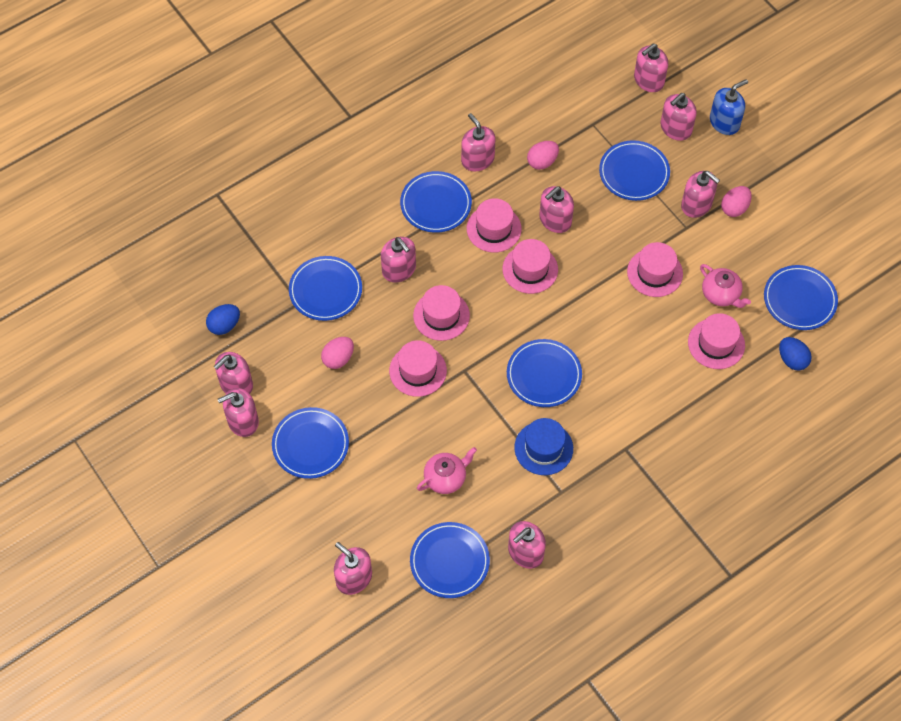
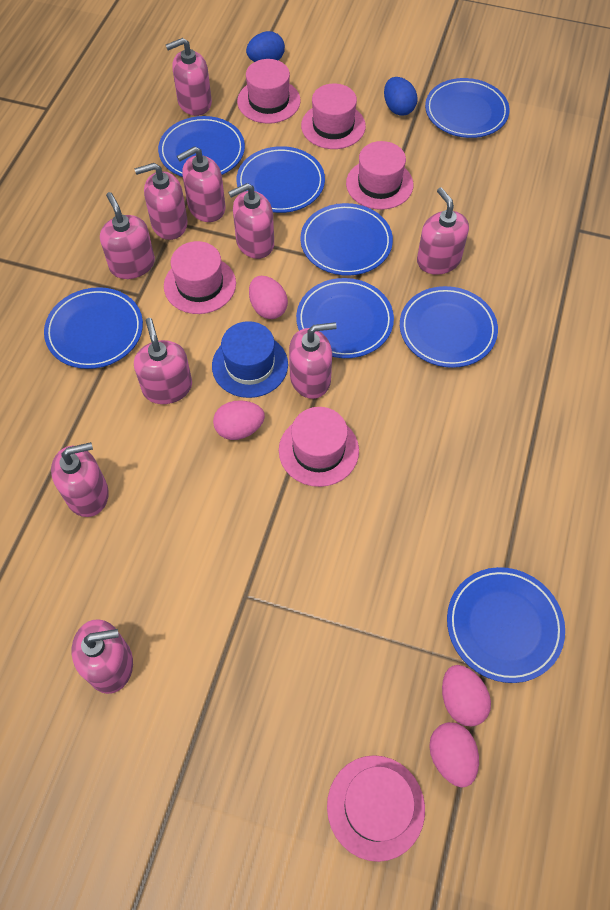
blue plate: 7 -> 8
blue soap dispenser: 1 -> 0
pink egg: 3 -> 4
pink teapot: 2 -> 0

